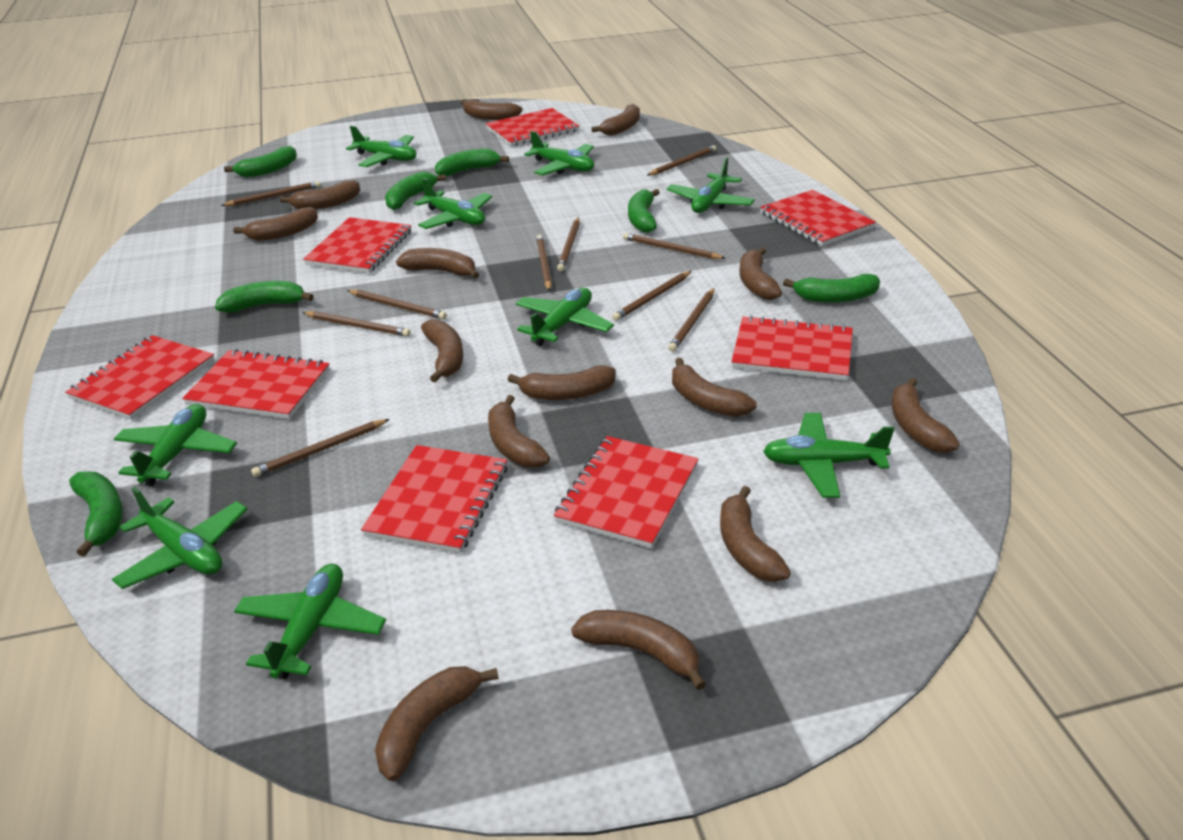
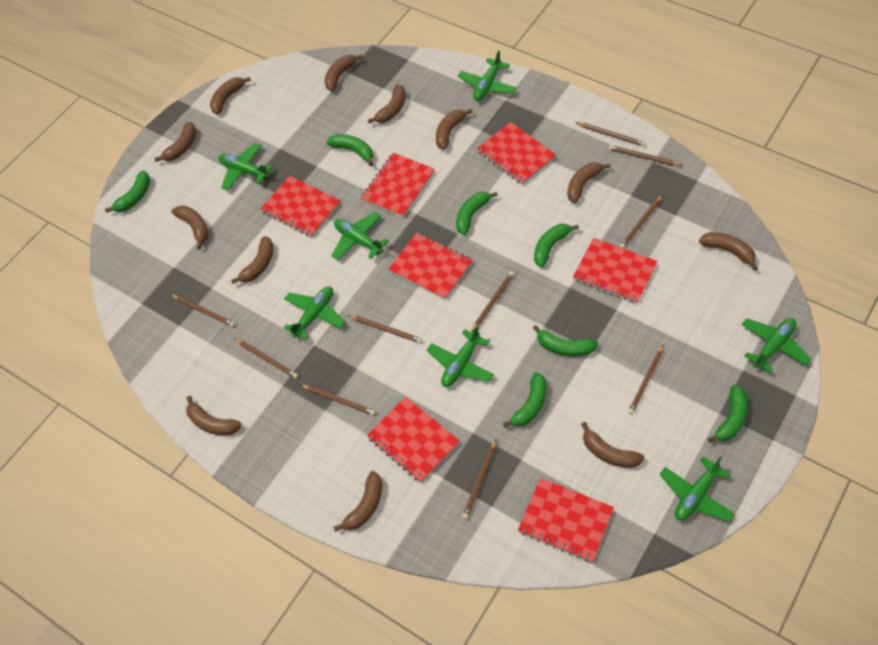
brown banana: 14 -> 12
green plane: 9 -> 7
red notebook: 8 -> 7

